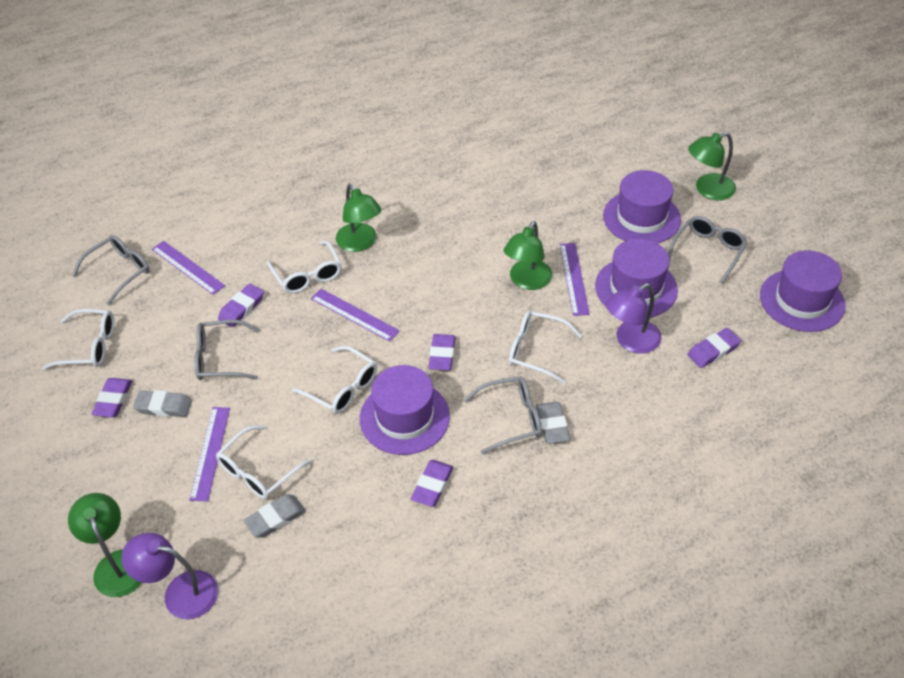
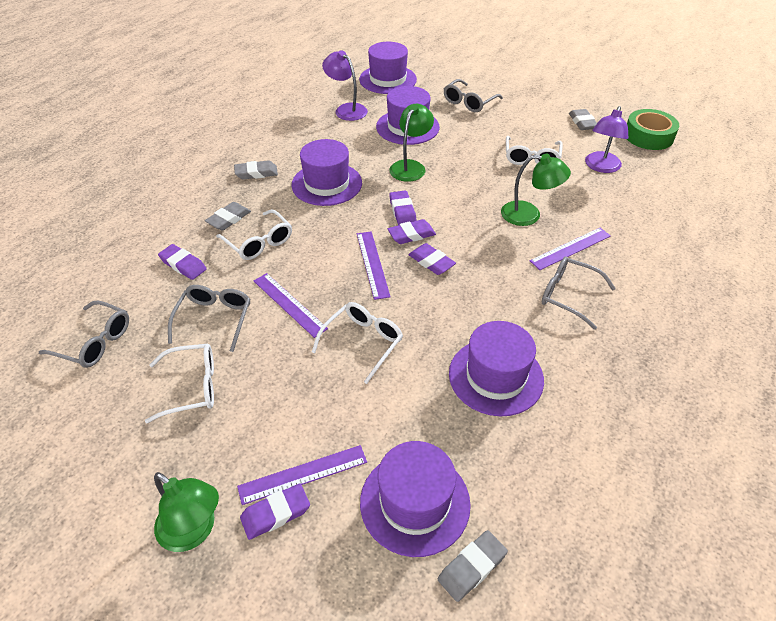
green lamp: 4 -> 3
green tape: 0 -> 1
grey eraser: 3 -> 4
purple hat: 4 -> 5
white glasses: 5 -> 4

